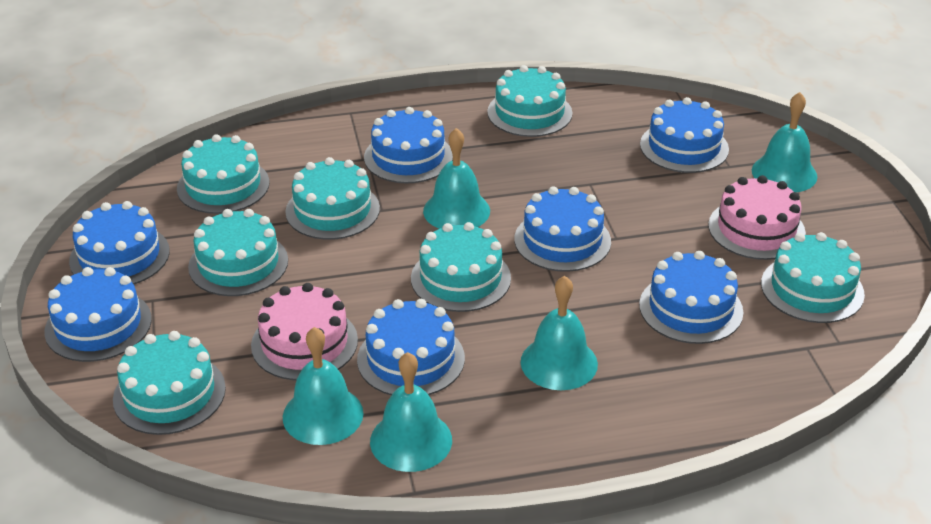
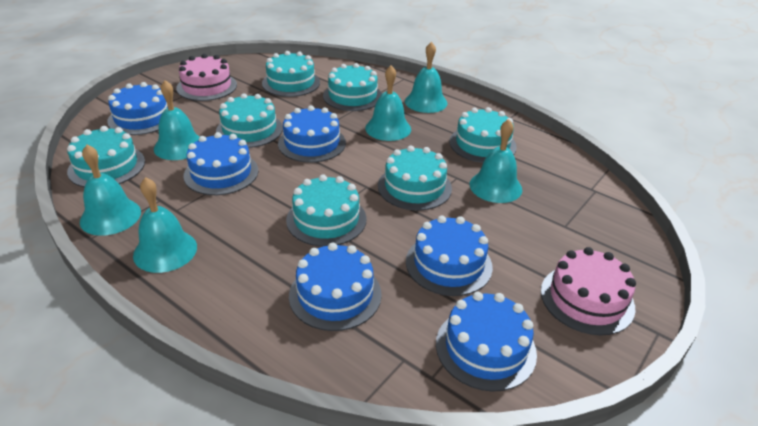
blue cake: 7 -> 6
turquoise bell: 5 -> 6

